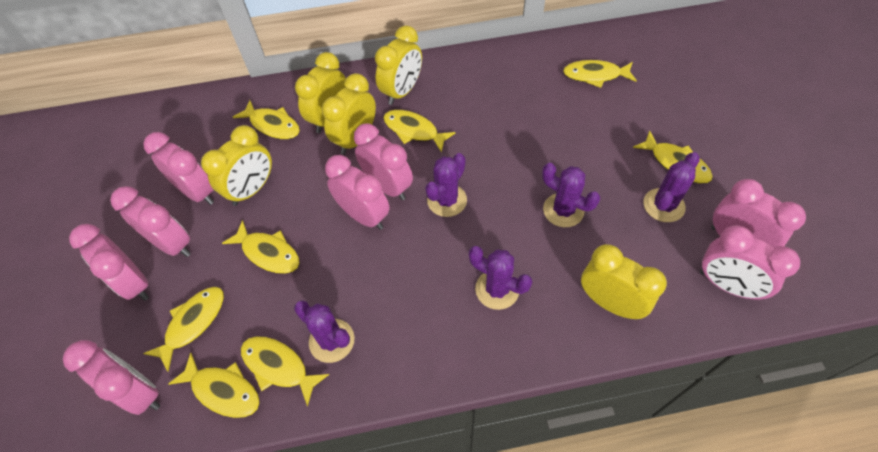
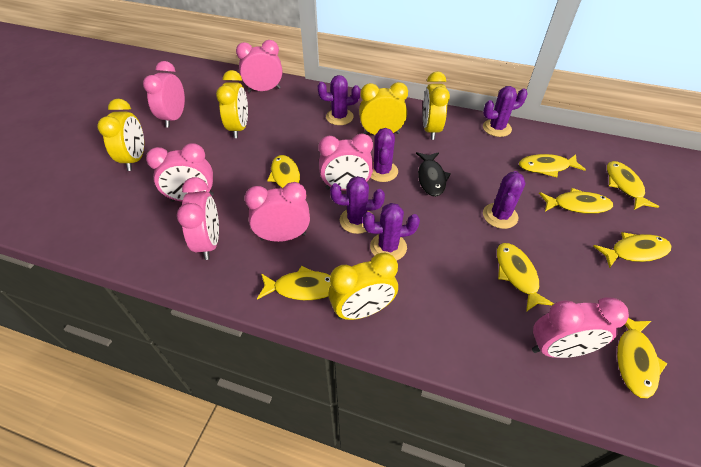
black fish: 0 -> 1
pink clock: 8 -> 7
purple cactus: 5 -> 6

